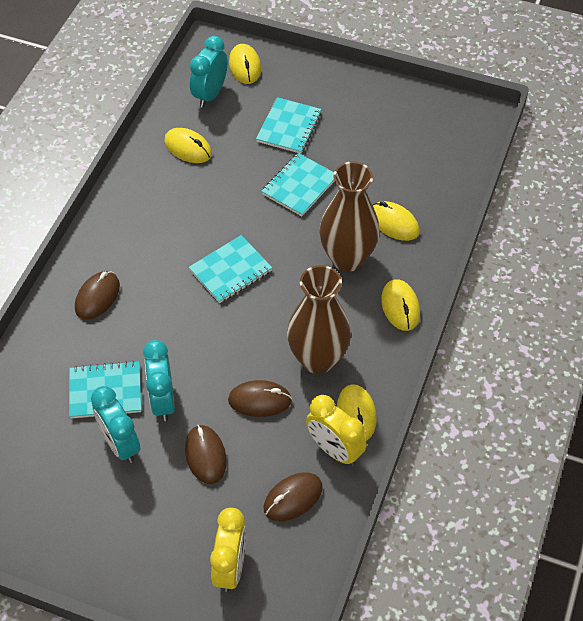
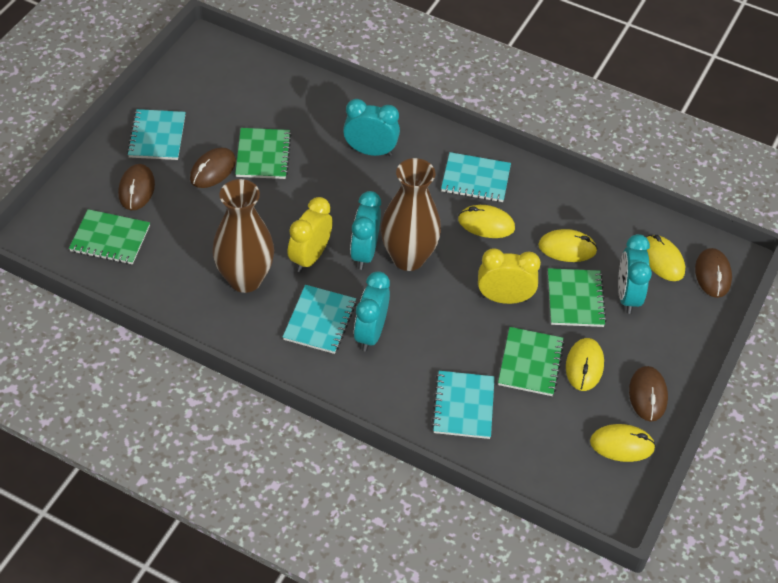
green notebook: 0 -> 4
turquoise clock: 3 -> 4

